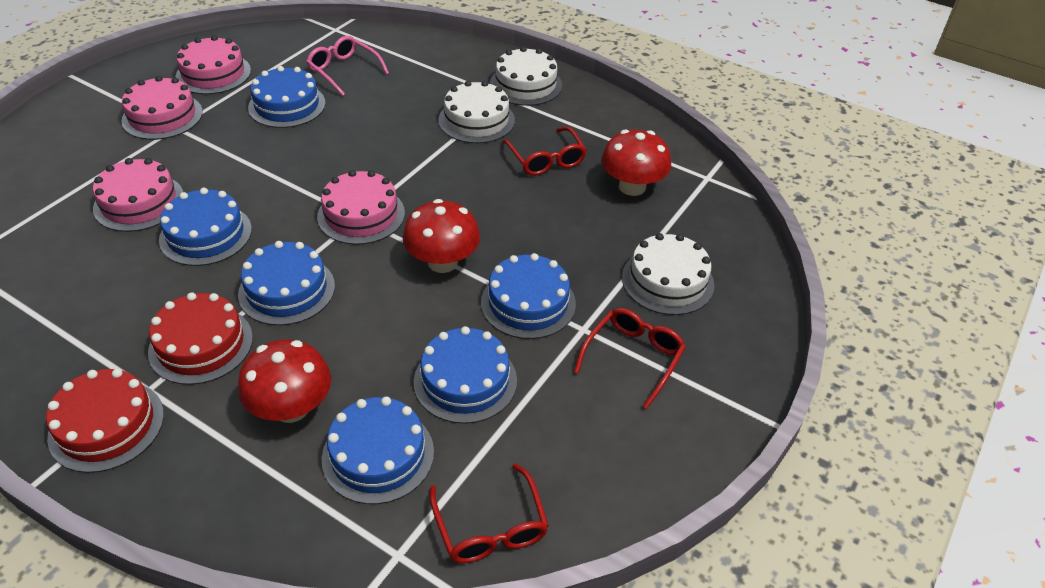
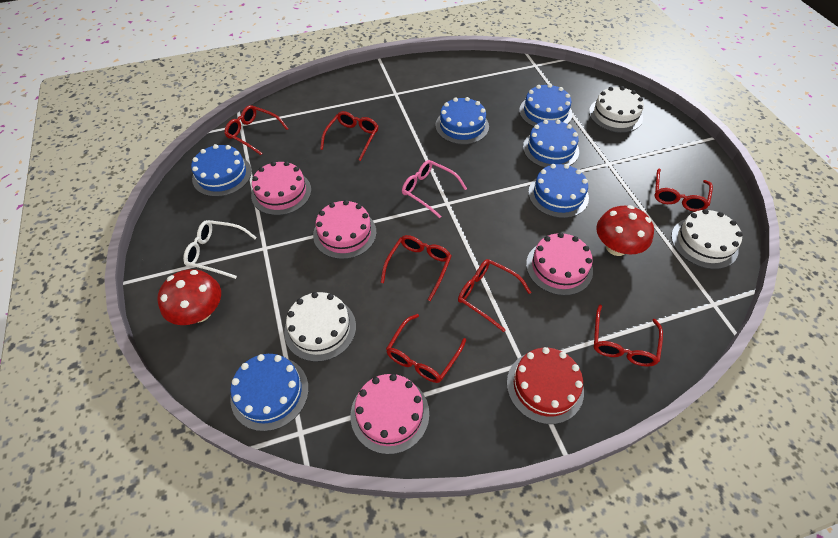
red cake: 2 -> 1
red glasses: 3 -> 7
red mushroom: 3 -> 2
white glasses: 0 -> 1

